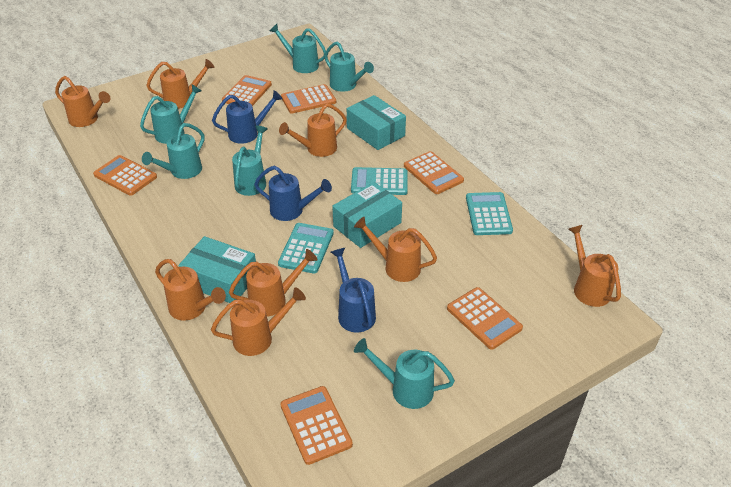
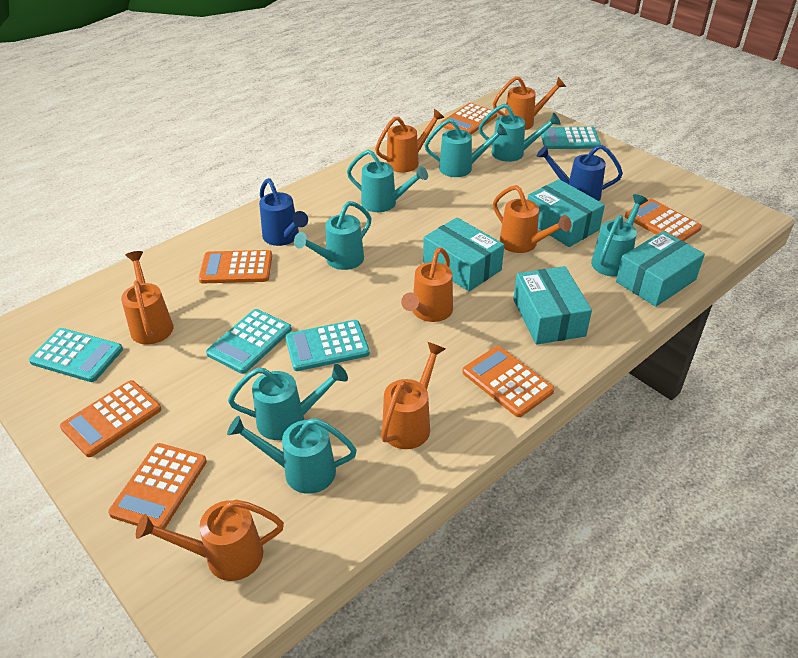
blue watering can: 3 -> 2
orange watering can: 8 -> 7
turquoise box: 3 -> 4
turquoise calculator: 3 -> 4
turquoise watering can: 6 -> 7

